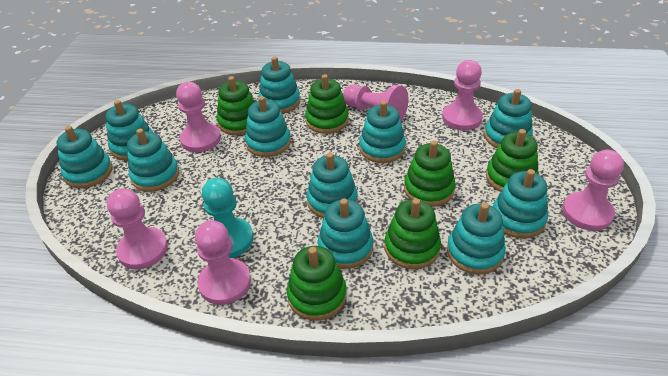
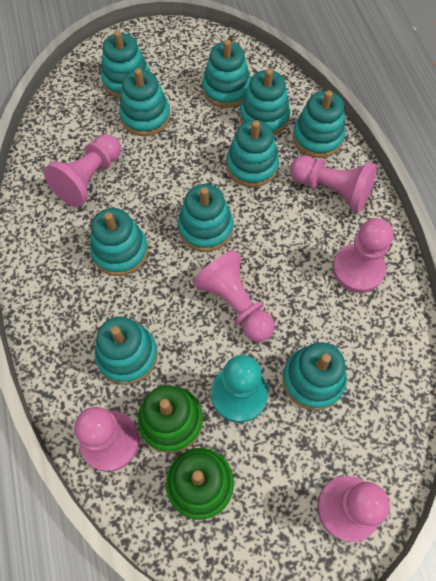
green stacking toy: 6 -> 2
turquoise stacking toy: 11 -> 10

